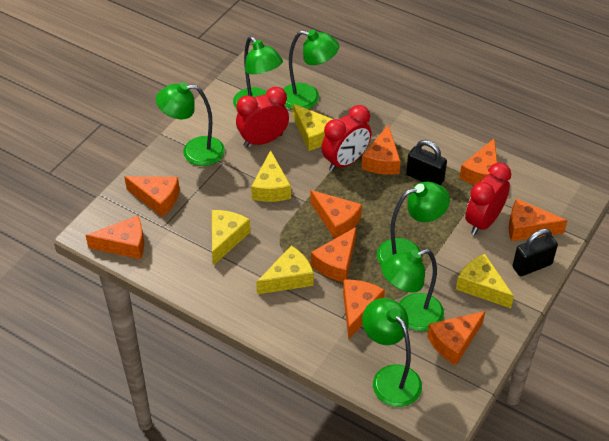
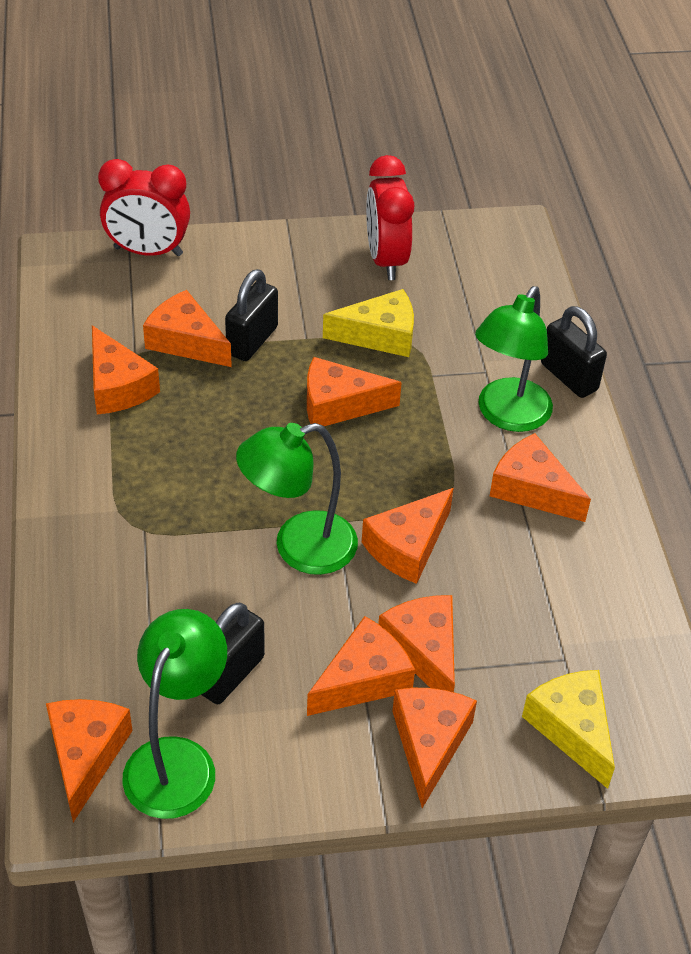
black padlock: 2 -> 3
green lamp: 6 -> 3
red clock: 3 -> 2
yellow cheese: 5 -> 2

